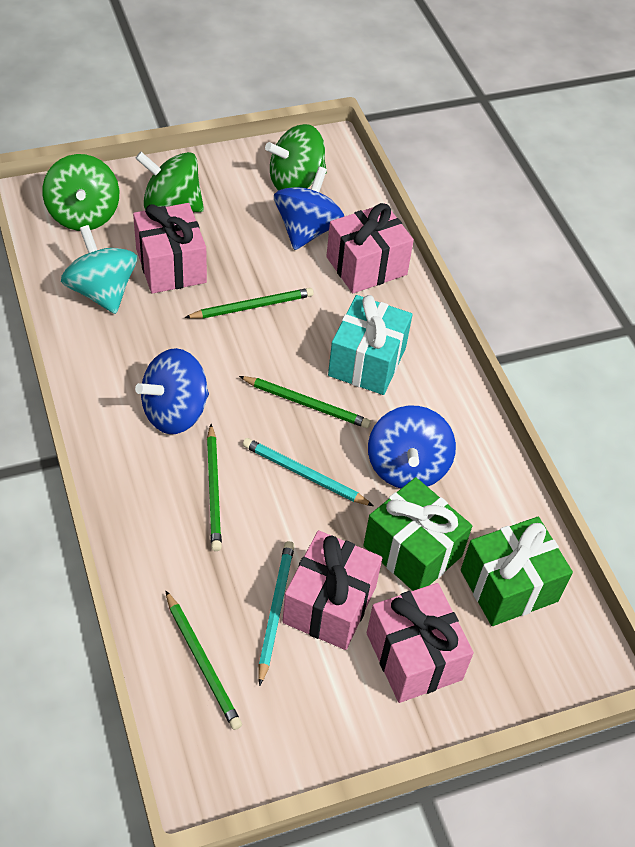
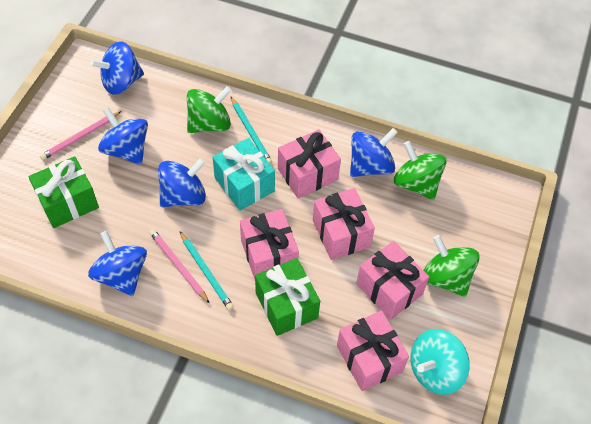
blue spinning top: 3 -> 5
green pencil: 4 -> 0
pink gift: 4 -> 5
pink pencil: 0 -> 2

